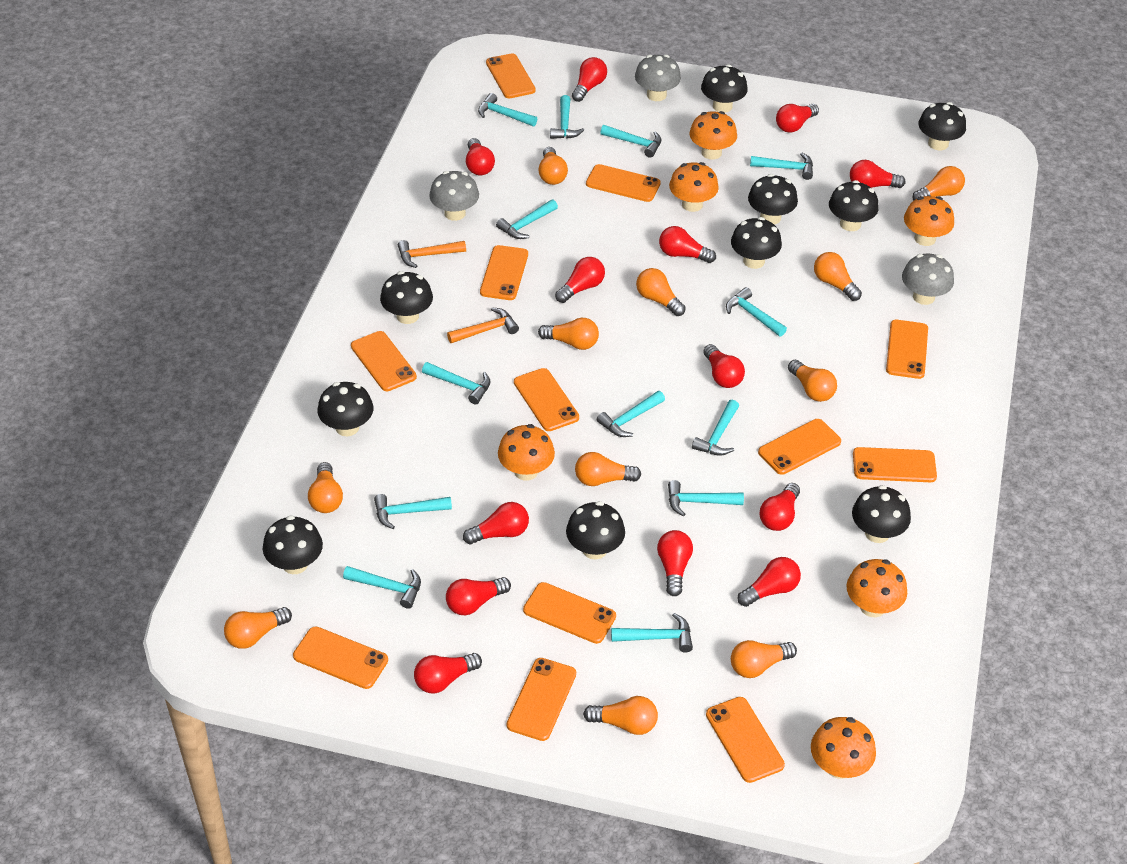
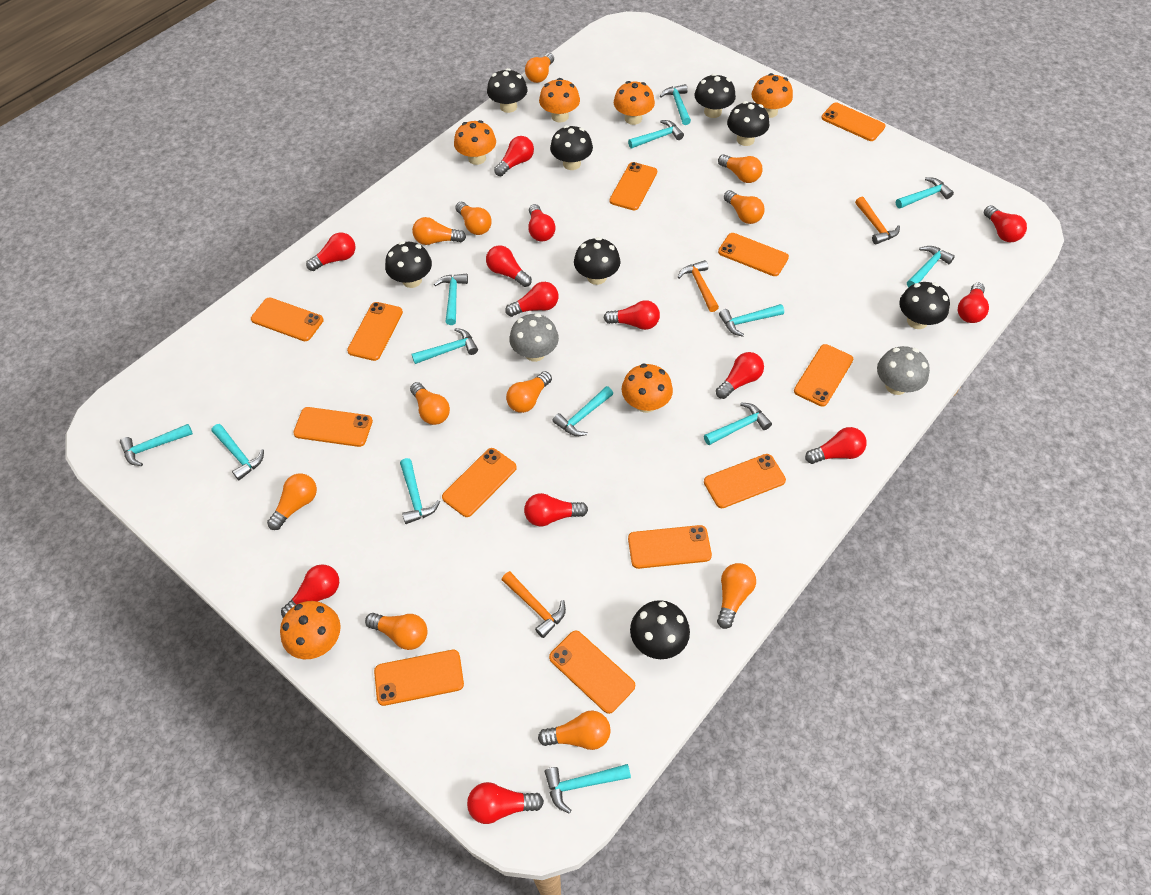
black mushroom: 10 -> 8
grey mushroom: 3 -> 2
orange hammer: 2 -> 3

